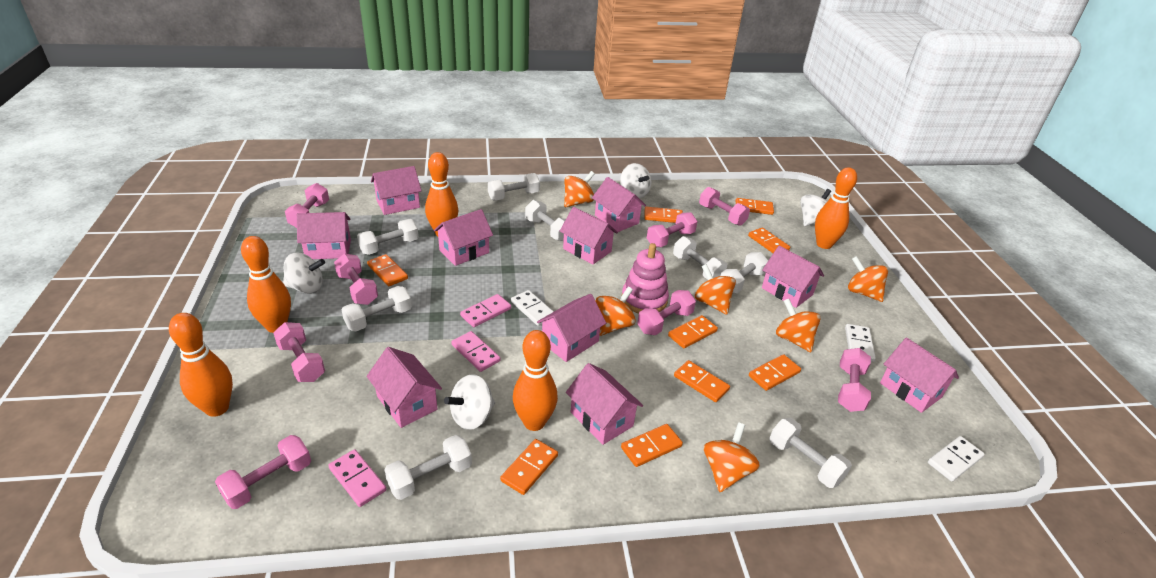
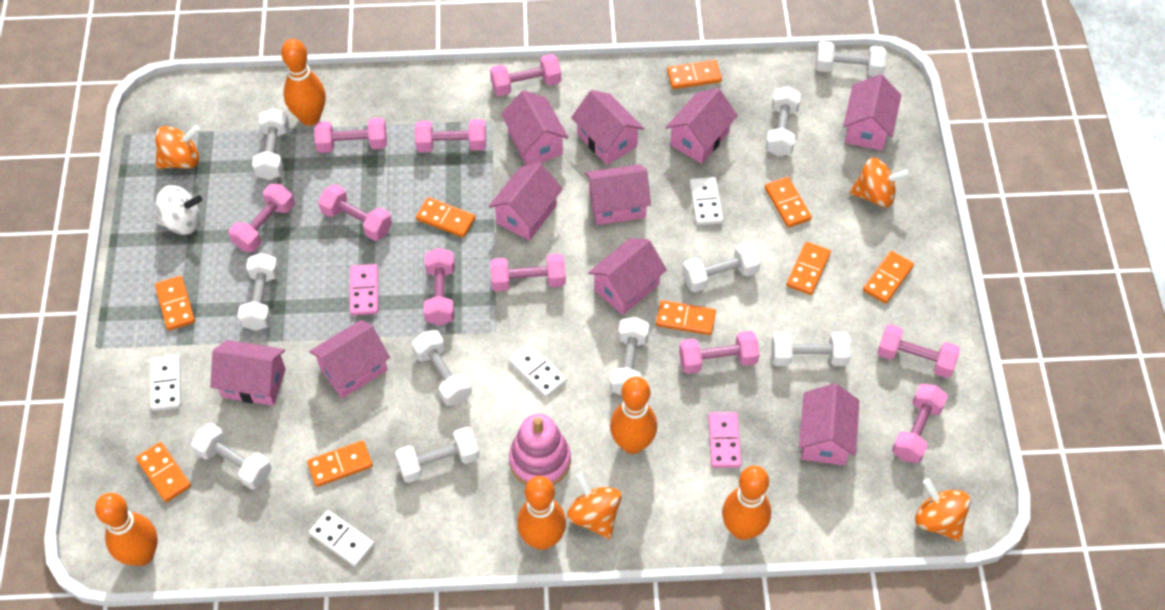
orange spinning top: 6 -> 4
pink domino: 3 -> 2
pink dumbbell: 8 -> 10
white domino: 3 -> 4
white dumbbell: 8 -> 10
white spinning top: 4 -> 1

